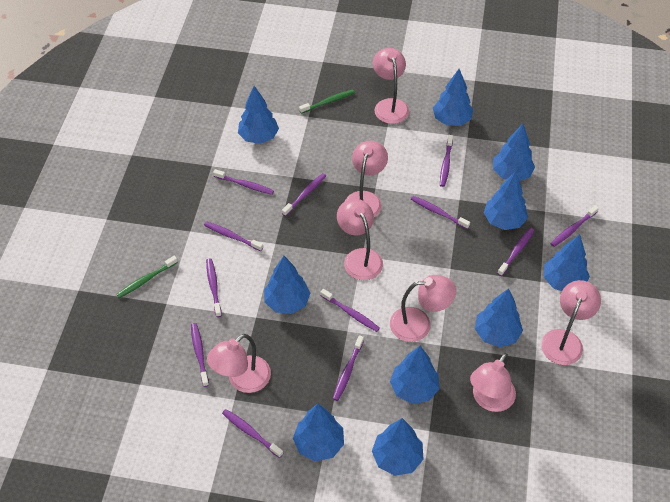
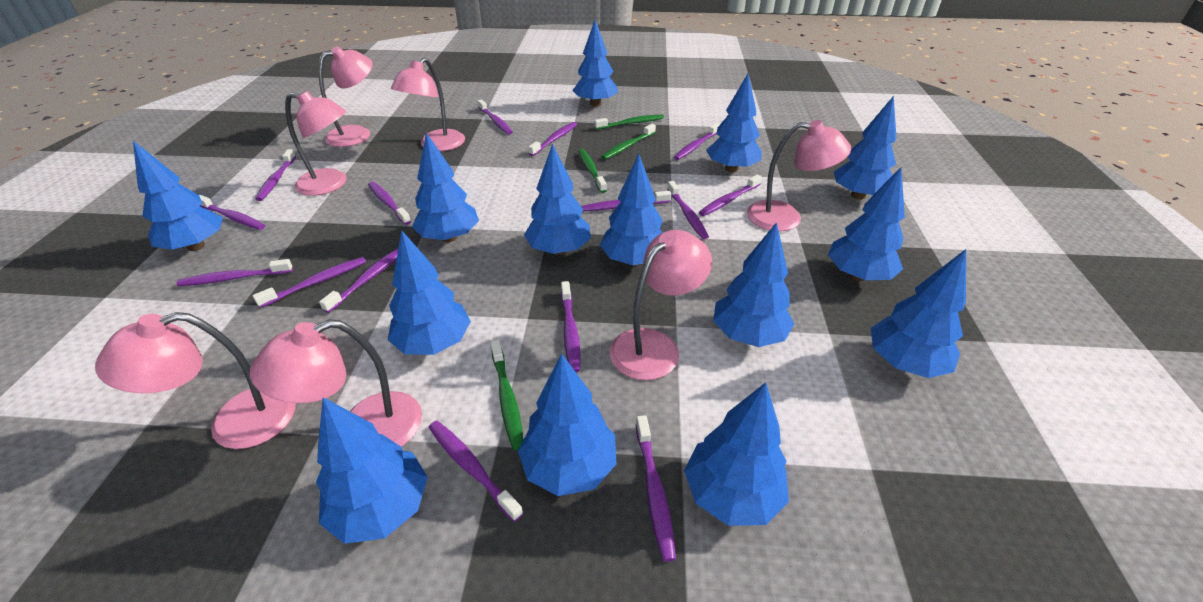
blue tree: 10 -> 14
green toothbrush: 2 -> 4
purple toothbrush: 12 -> 15

